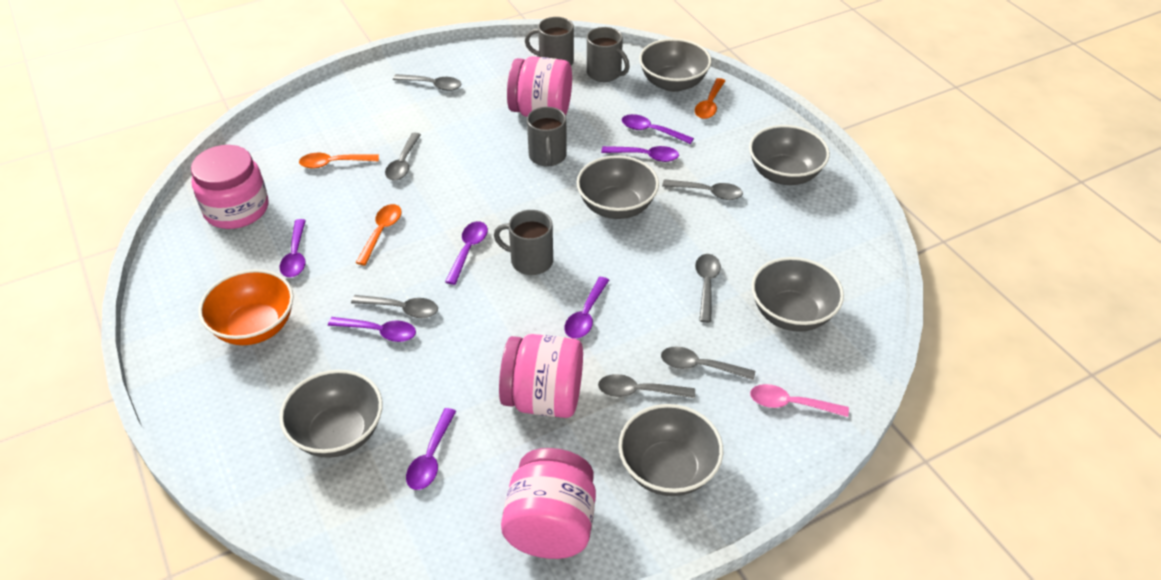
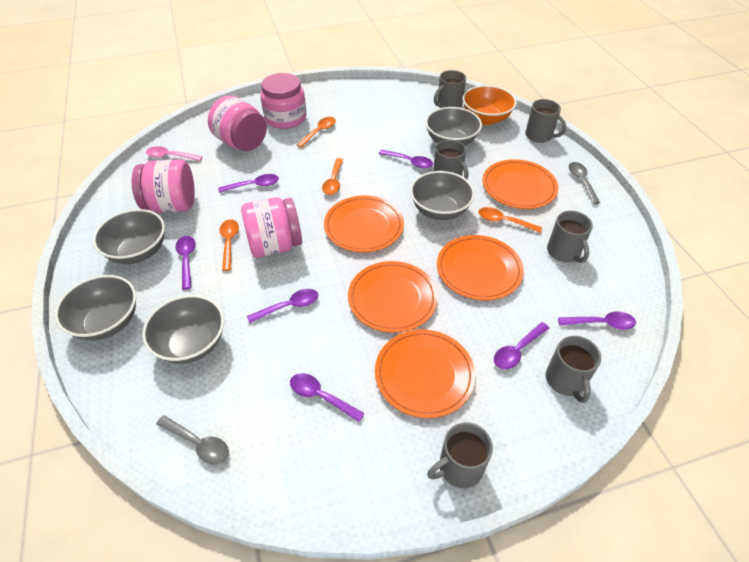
grey bowl: 6 -> 5
grey mug: 4 -> 6
grey spoon: 7 -> 2
orange plate: 0 -> 5
orange spoon: 3 -> 4

